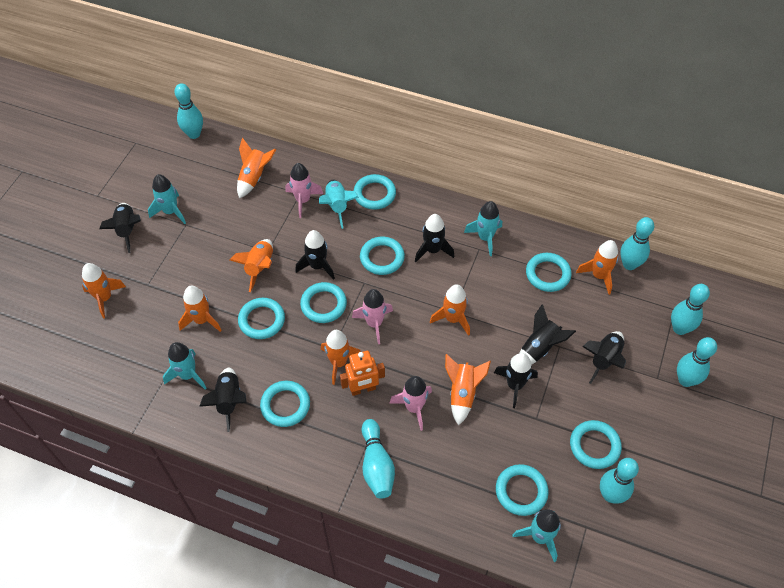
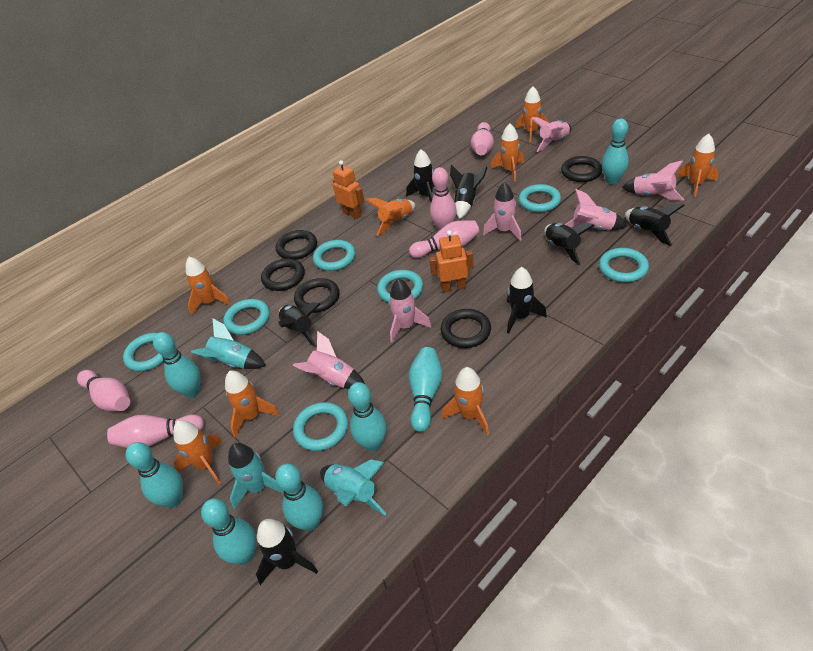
black ring: 0 -> 5
orange robot: 1 -> 2
pink bowling pin: 0 -> 5
pink rocket: 3 -> 6
turquoise bowling pin: 6 -> 7
turquoise ring: 8 -> 7
turquoise rocket: 5 -> 3

